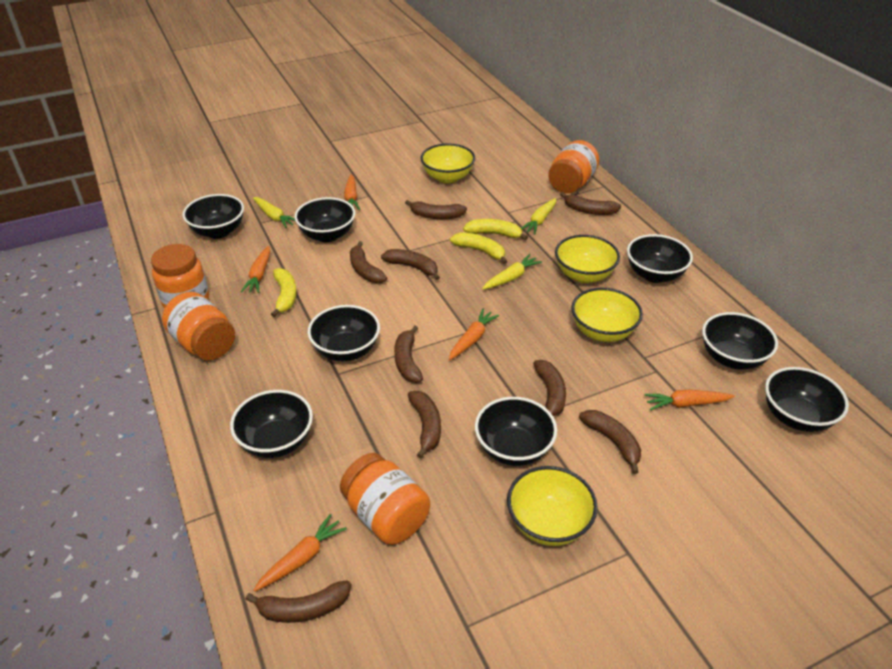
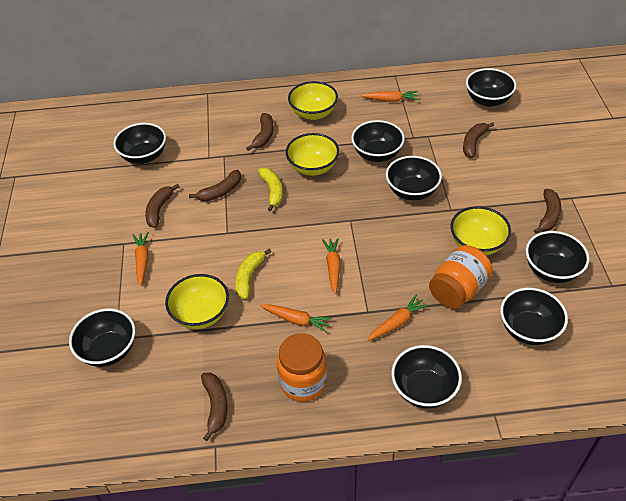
brown banana: 9 -> 6
orange jar: 4 -> 2
yellow banana: 3 -> 2
yellow carrot: 3 -> 0

